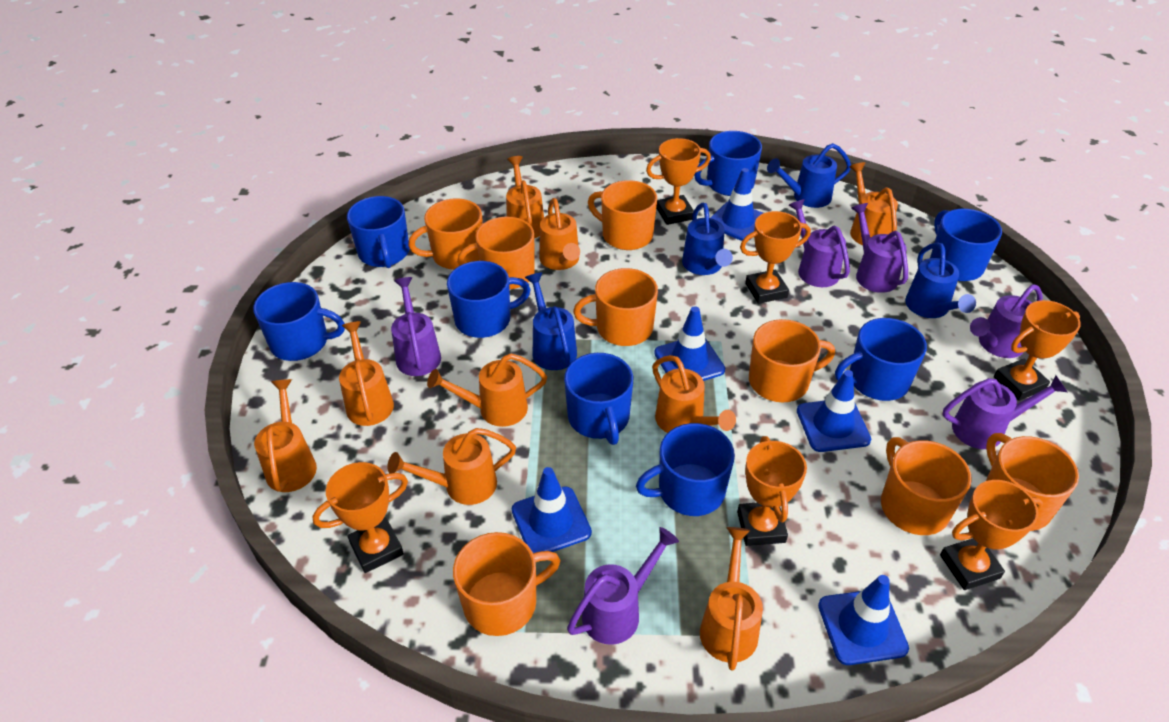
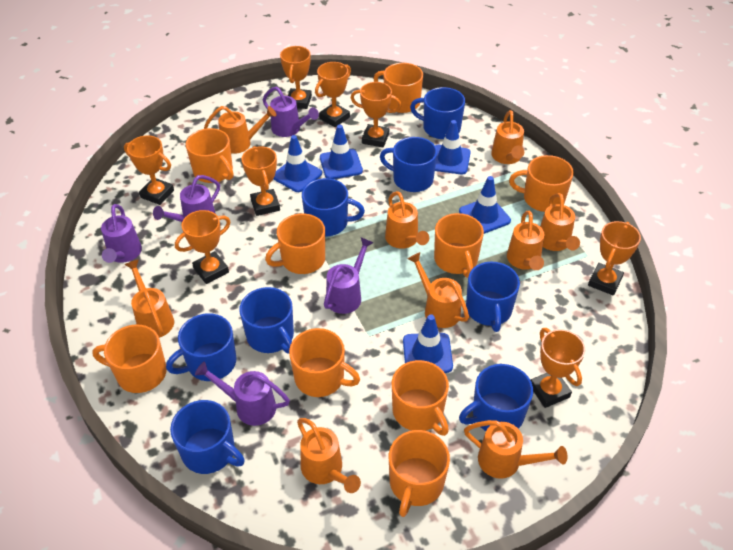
blue watering can: 4 -> 0
orange mug: 8 -> 9
orange trophy: 6 -> 8
purple watering can: 6 -> 5

